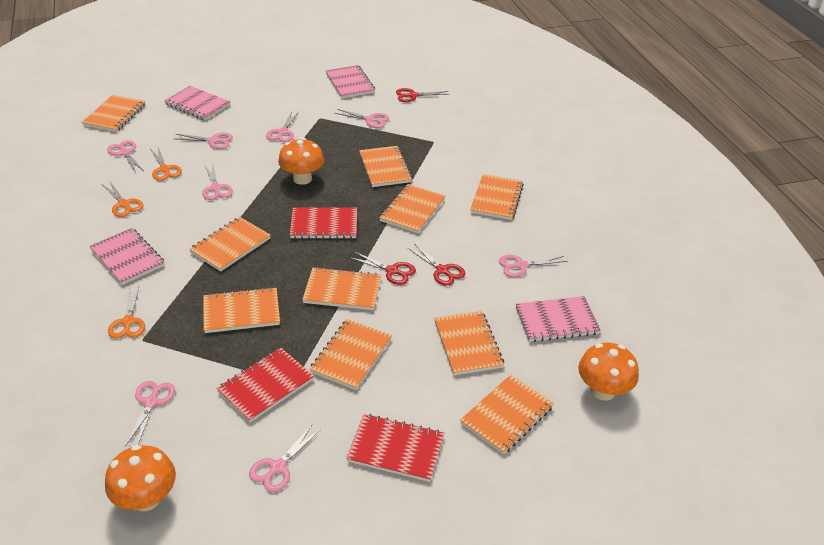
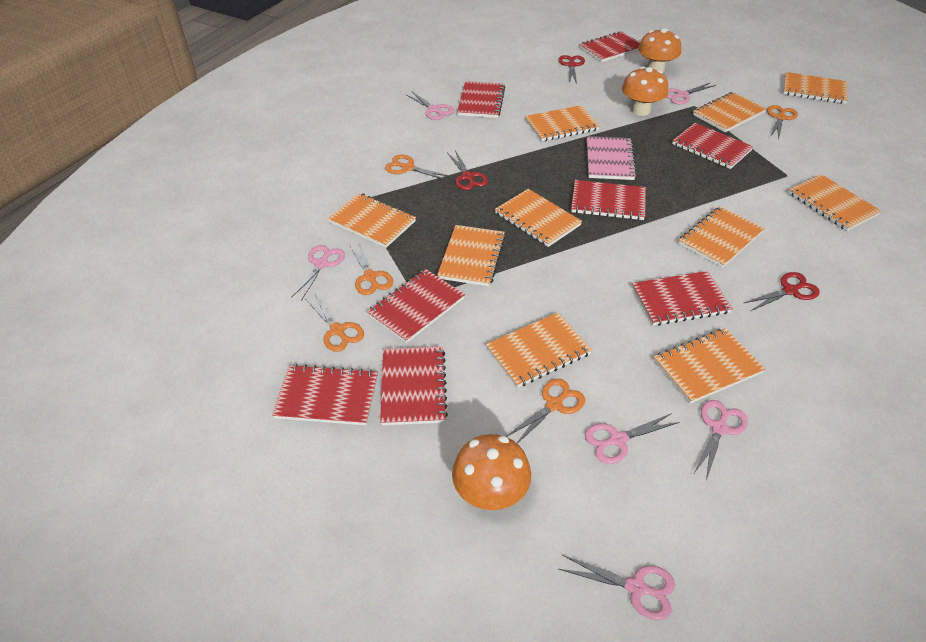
orange scissors: 3 -> 5
pink notebook: 4 -> 1
pink scissors: 8 -> 6
red notebook: 3 -> 8

